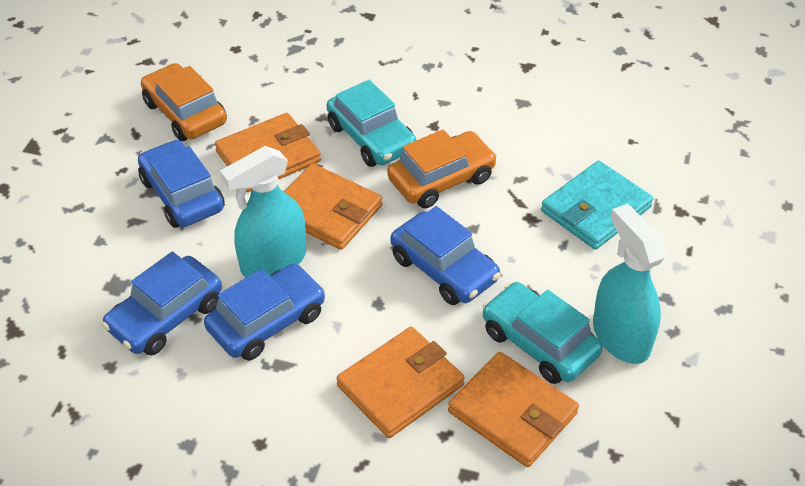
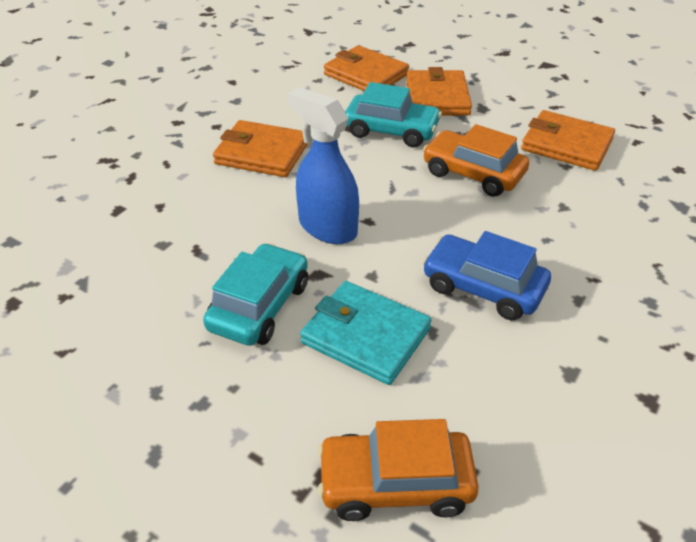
blue car: 4 -> 1
blue spray bottle: 0 -> 1
turquoise spray bottle: 2 -> 0

